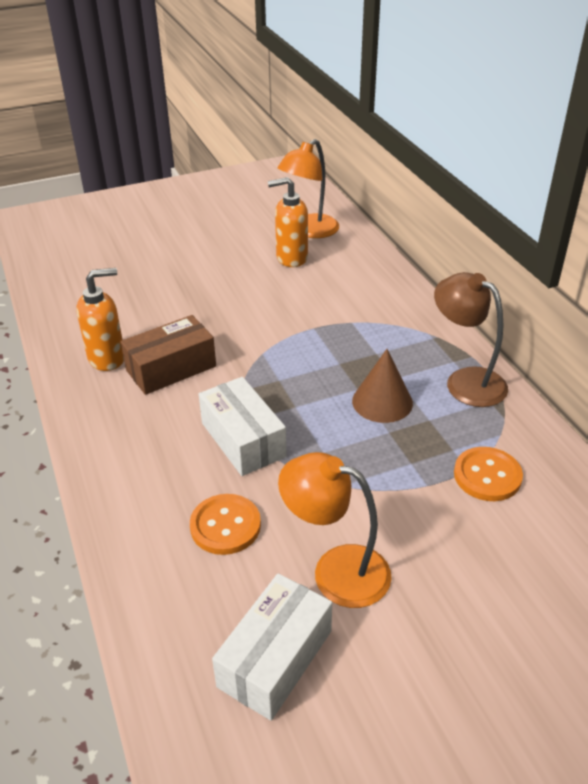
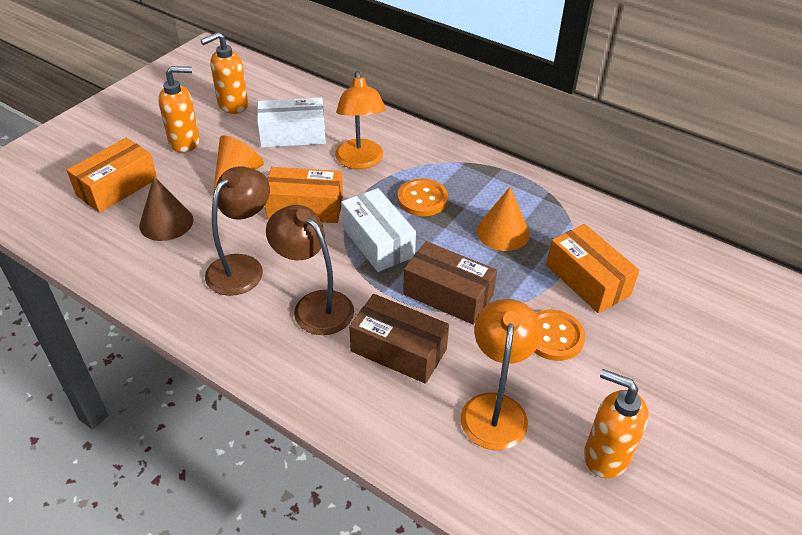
brown box: 1 -> 2
brown lamp: 1 -> 2
orange box: 0 -> 3
orange cone: 0 -> 2
orange soap dispenser: 2 -> 3

